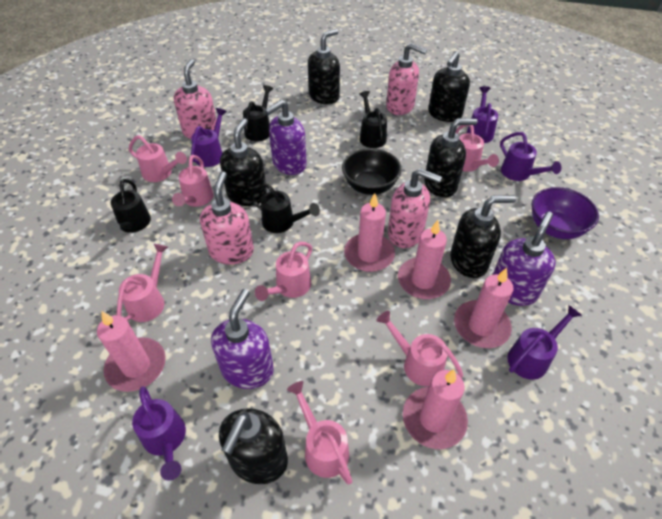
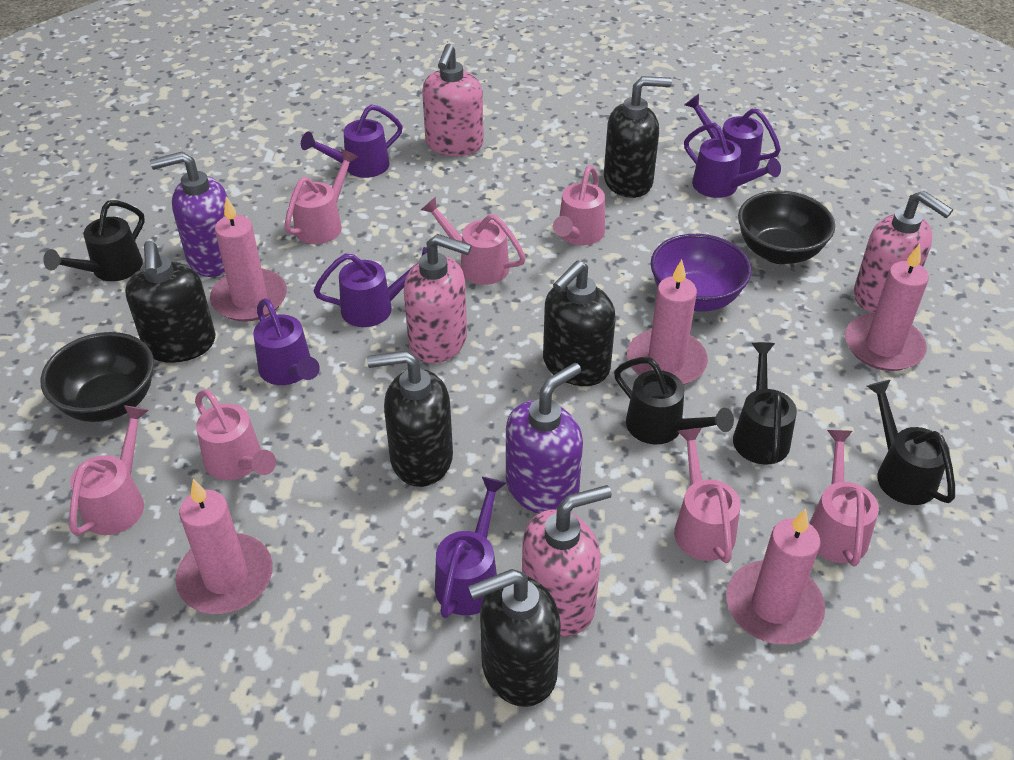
black bowl: 1 -> 2
black soap dispenser: 6 -> 5
purple soap dispenser: 3 -> 2
purple watering can: 5 -> 6

